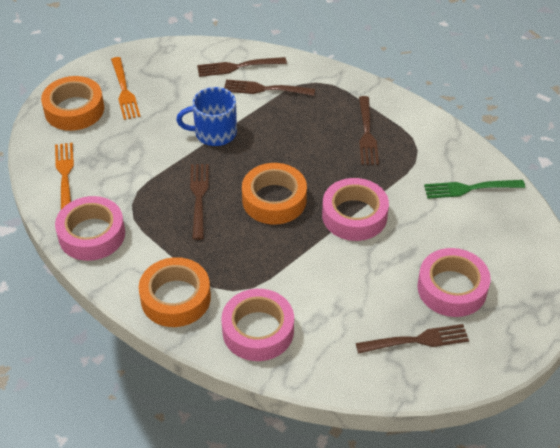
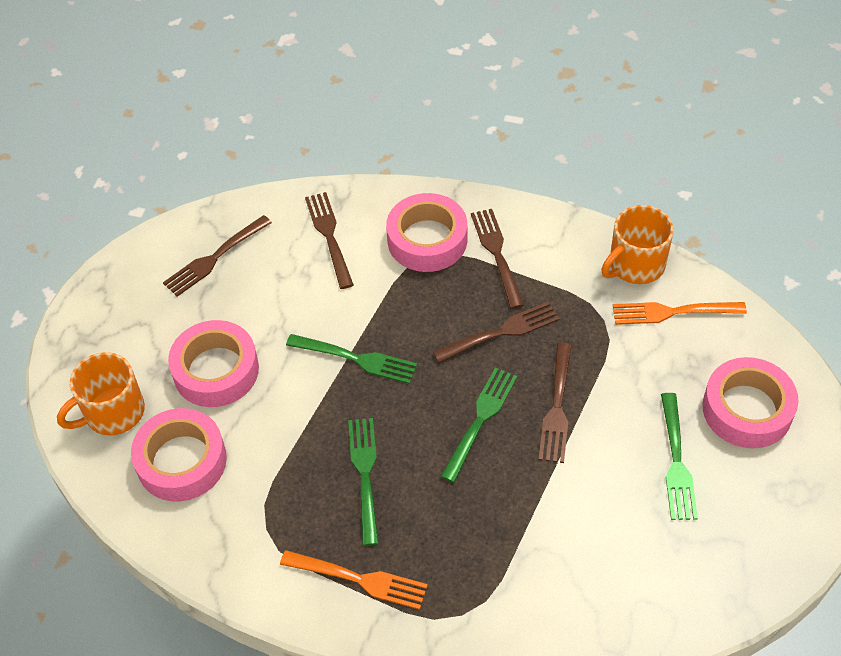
blue mug: 1 -> 0
green fork: 1 -> 4
orange mug: 0 -> 2
orange tape: 3 -> 0

